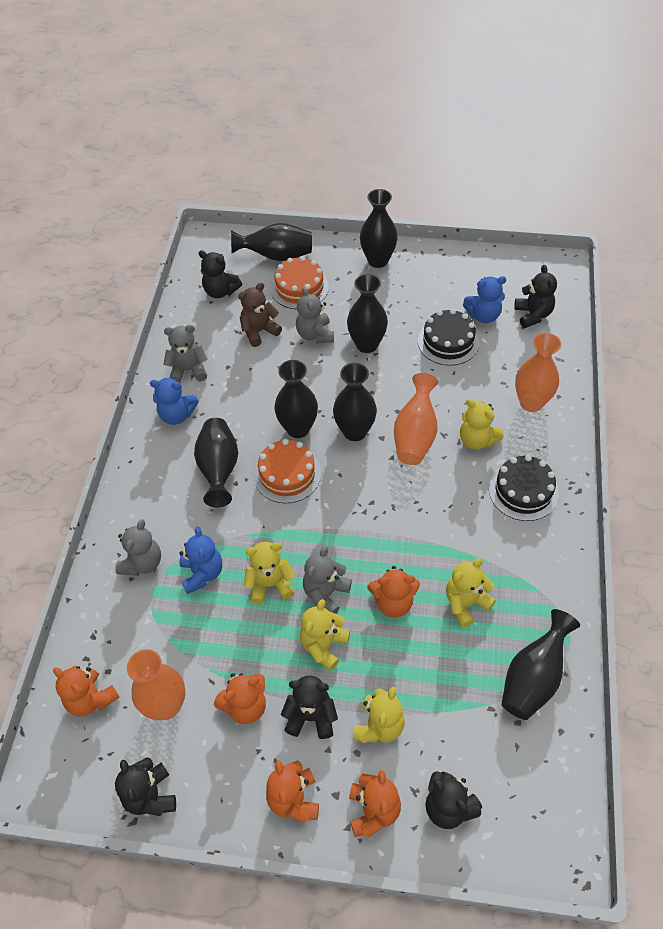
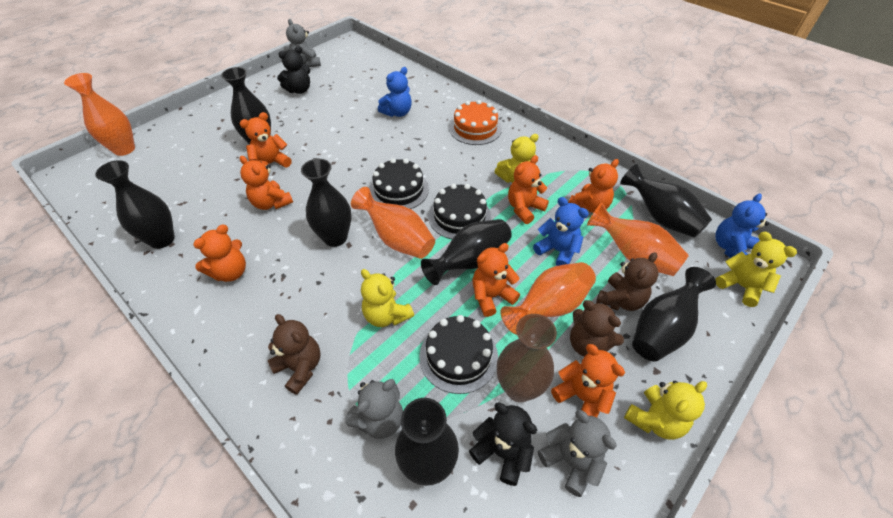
black cake: 2 -> 3
black teddy bear: 5 -> 2
brown teddy bear: 1 -> 3
brown vase: 0 -> 1
grey teddy bear: 4 -> 3
orange cake: 2 -> 1
orange teddy bear: 5 -> 7
orange vase: 3 -> 4
yellow teddy bear: 5 -> 4

